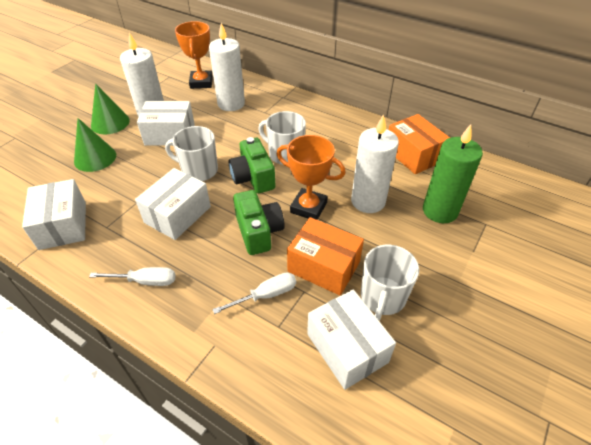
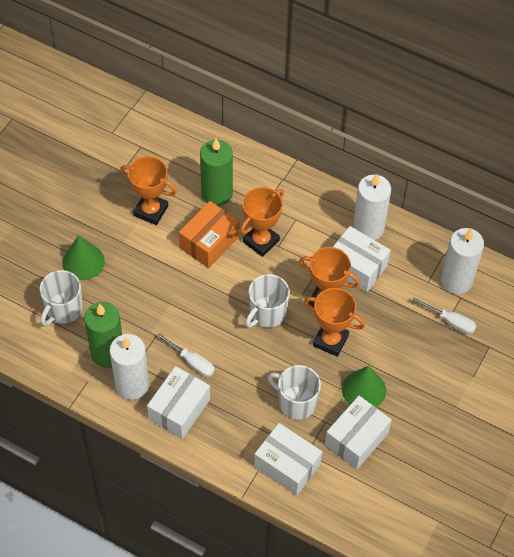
green camera: 2 -> 0
green candle: 1 -> 2
orange box: 2 -> 1
orange trophy: 2 -> 4

